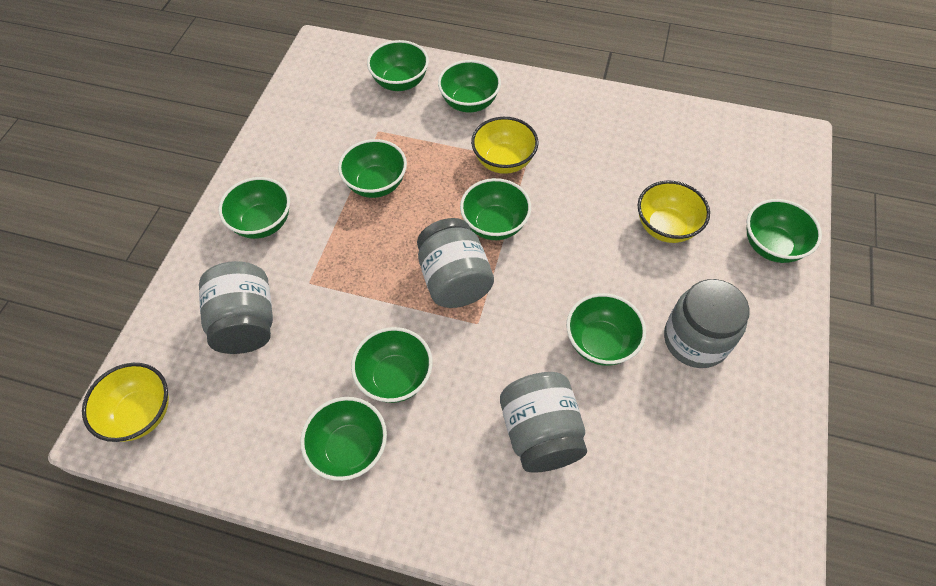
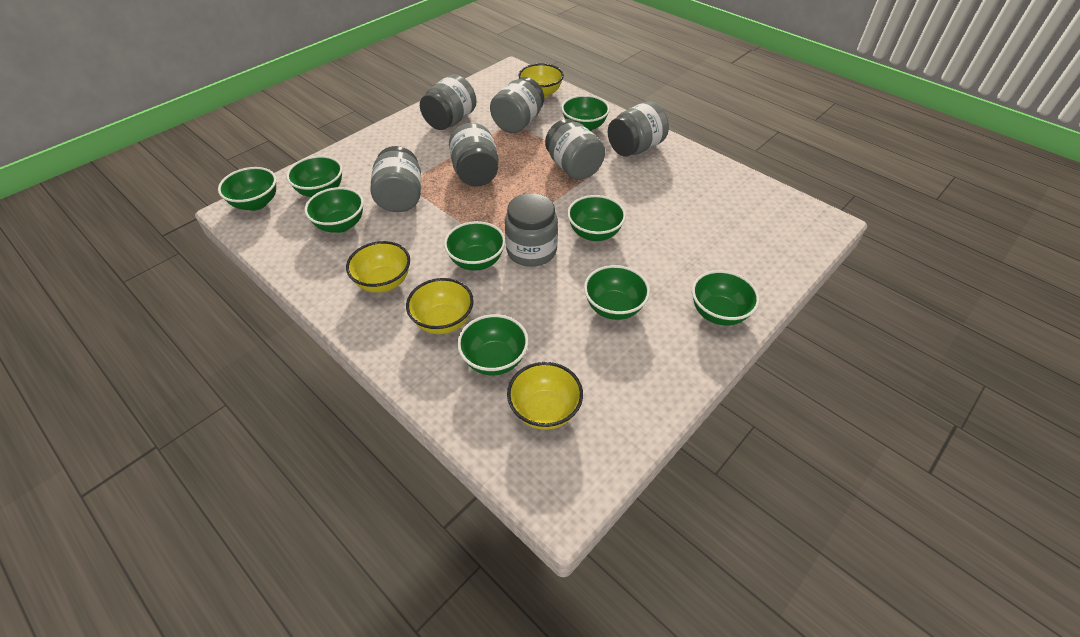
grey jar: 4 -> 7
yellow bowl: 3 -> 4

